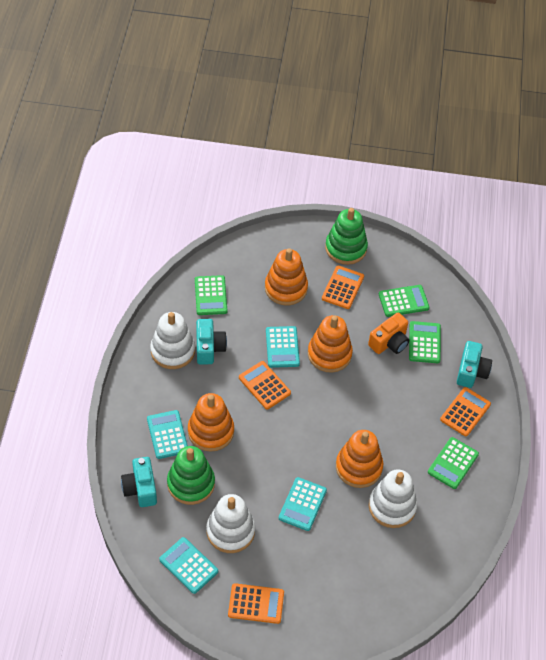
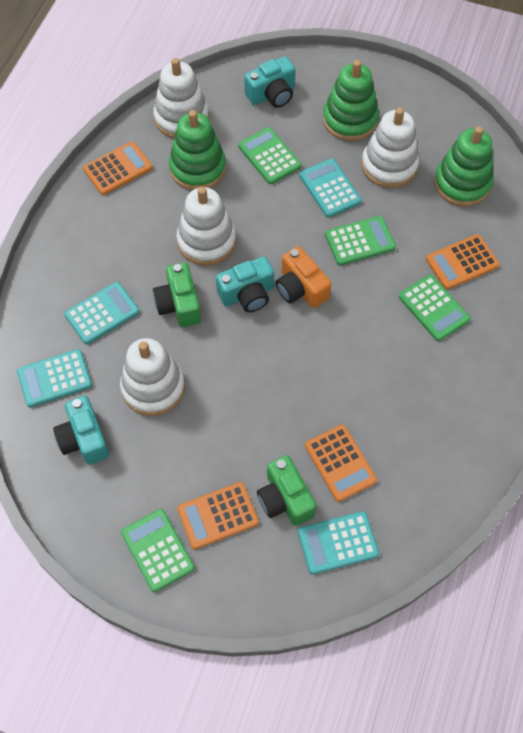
green camera: 0 -> 2
green stacking toy: 2 -> 3
orange stacking toy: 4 -> 0
white stacking toy: 3 -> 4

